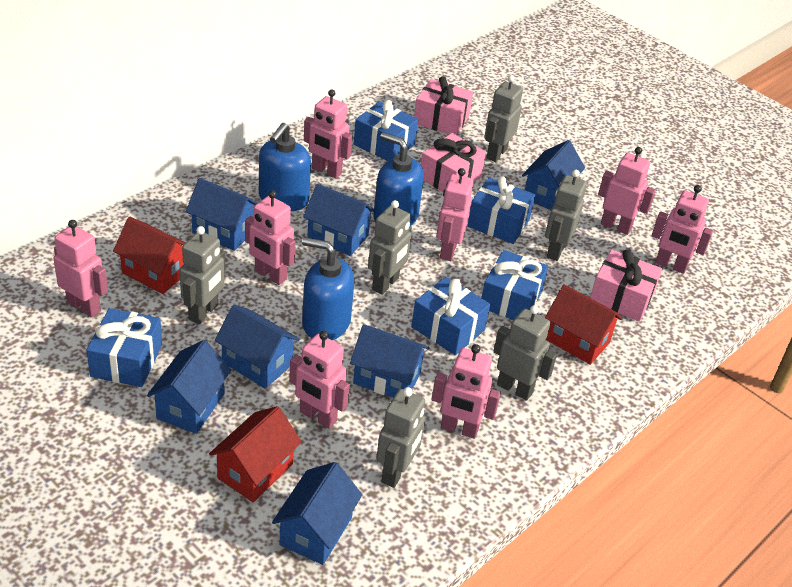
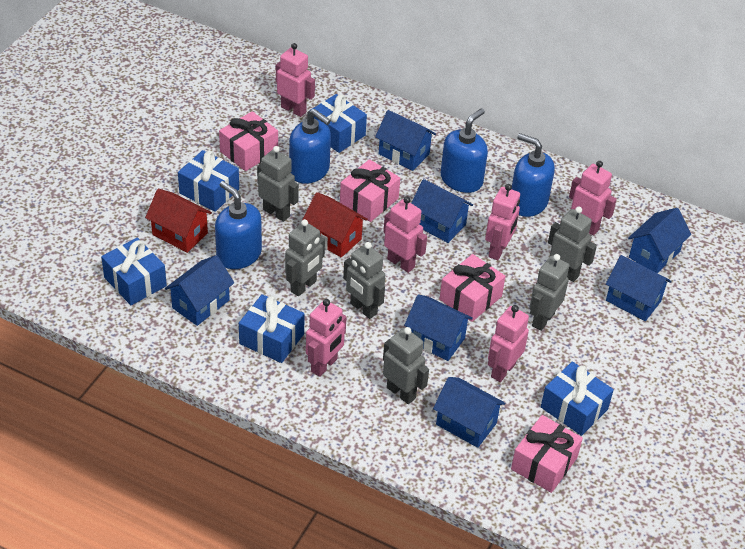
blue soap dispenser: 3 -> 4
pink gift: 3 -> 4
pink robot: 8 -> 6
red house: 3 -> 2

